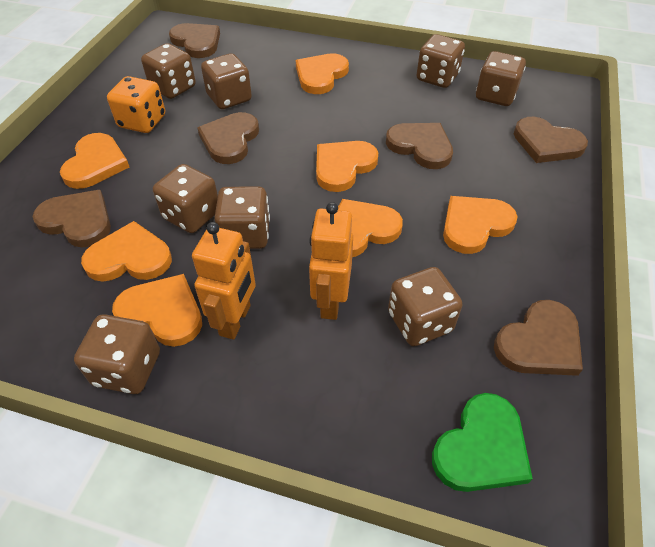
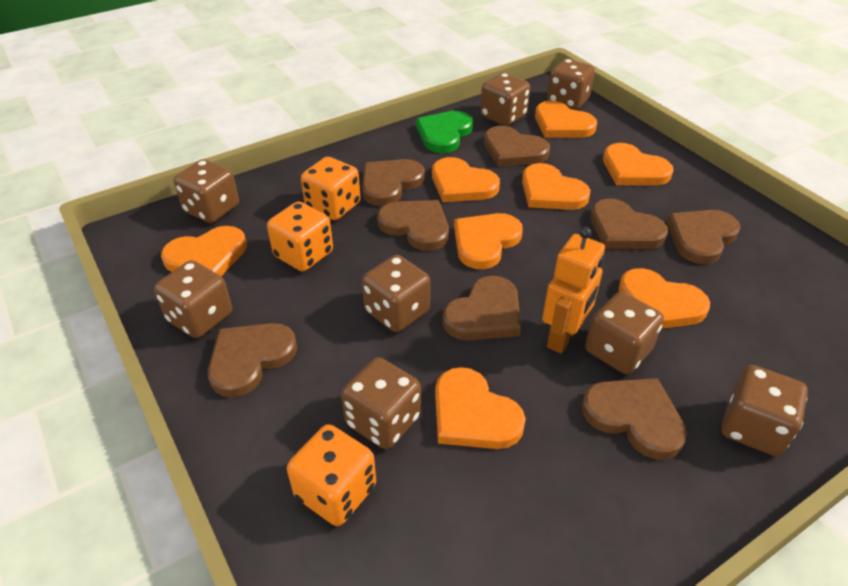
brown heart: 6 -> 8
orange dice: 1 -> 3
orange heart: 7 -> 8
orange robot: 2 -> 1

